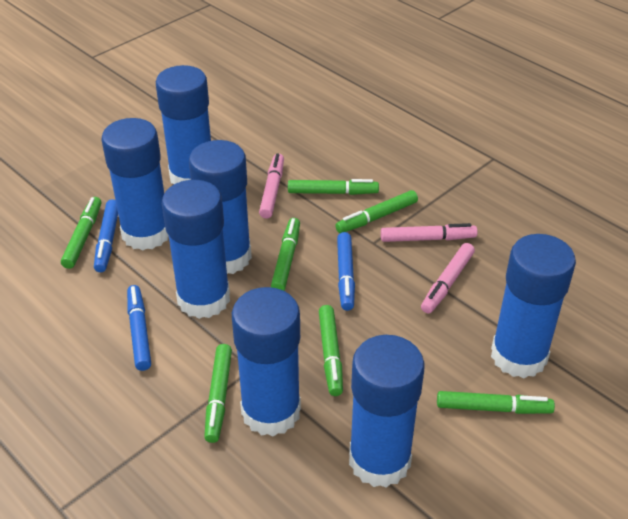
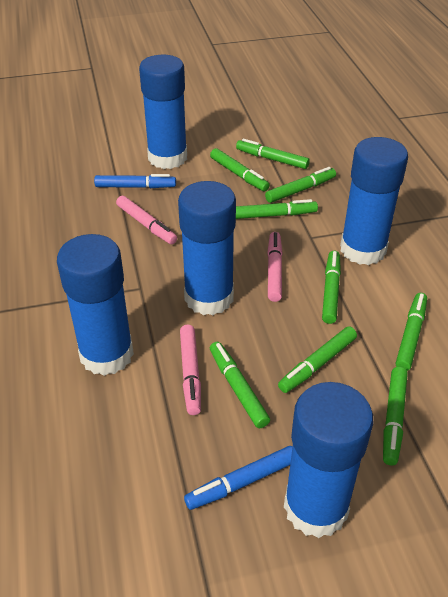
blue glue stick: 7 -> 5
blue marker: 3 -> 2
green marker: 7 -> 9

